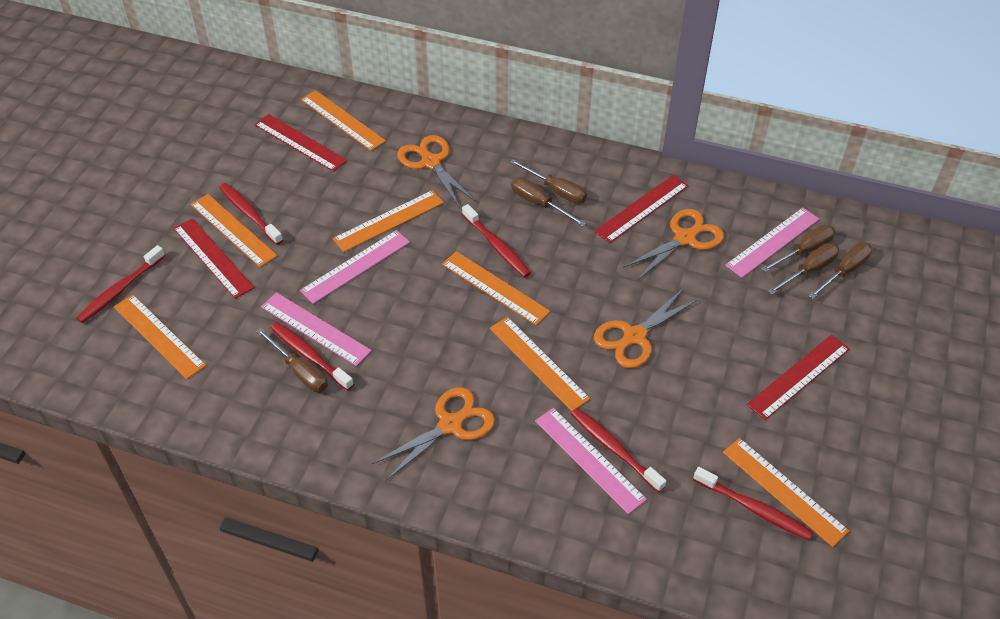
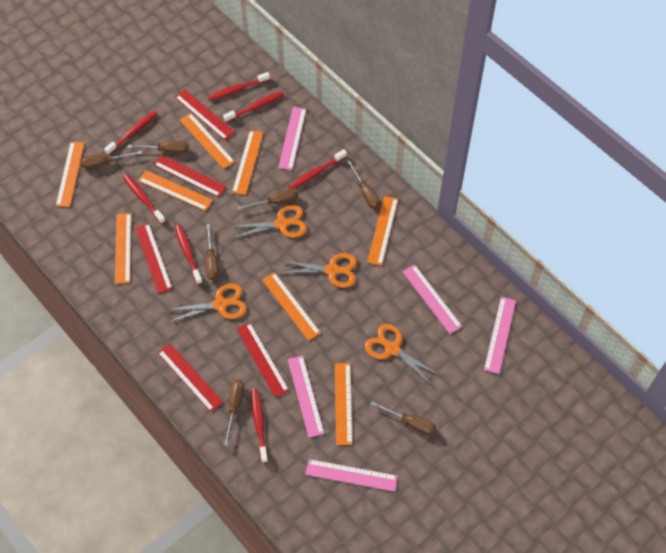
brown screwdriver: 6 -> 7
orange ruler: 7 -> 8
pink ruler: 4 -> 5
red ruler: 4 -> 5
red toothbrush: 6 -> 7

